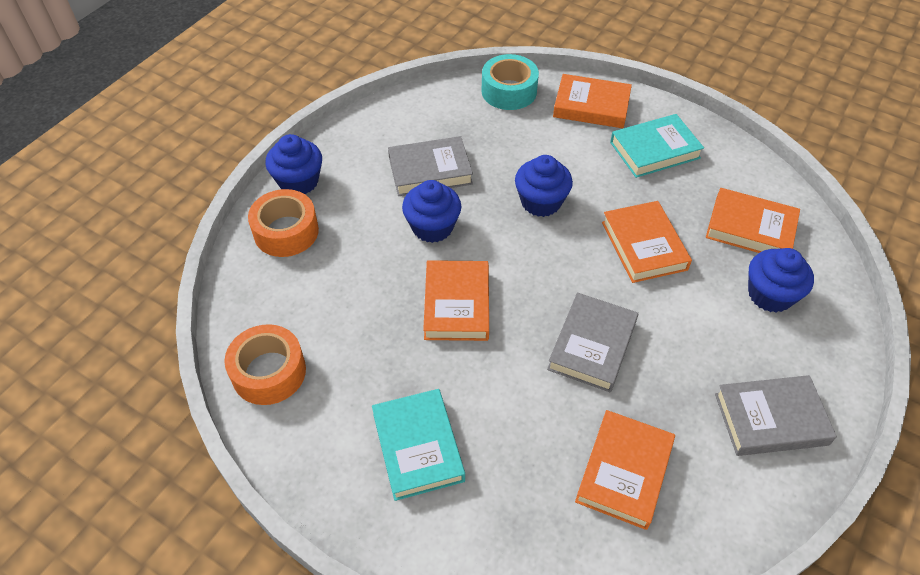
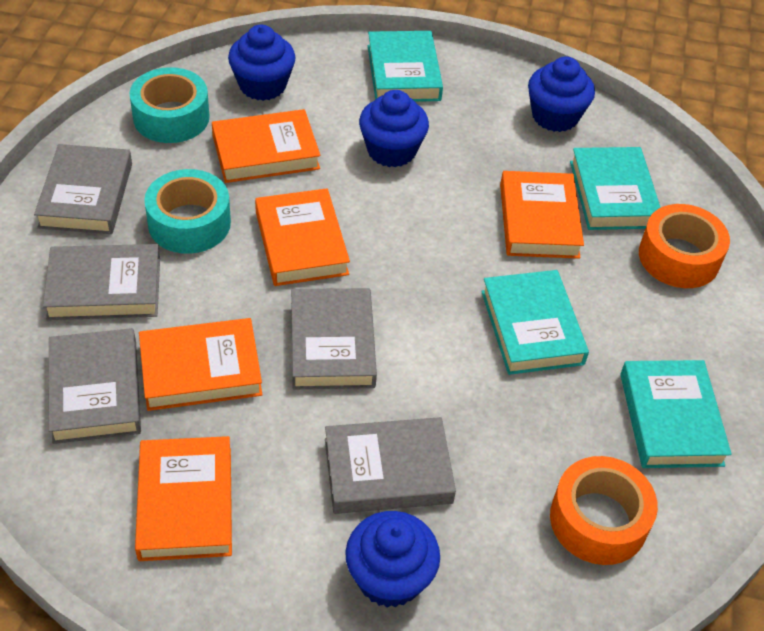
grey book: 3 -> 5
turquoise book: 2 -> 4
turquoise tape: 1 -> 2

